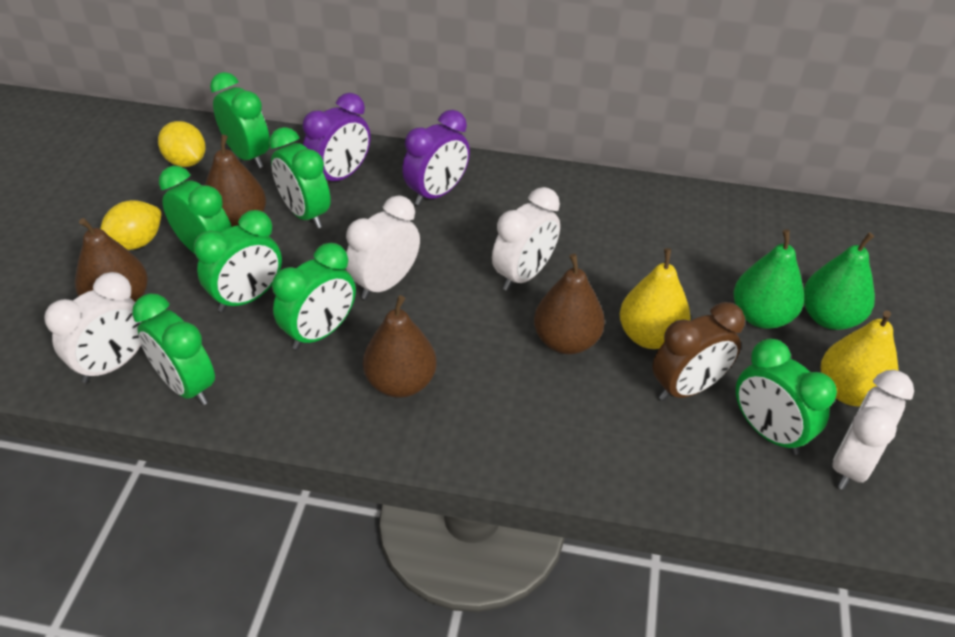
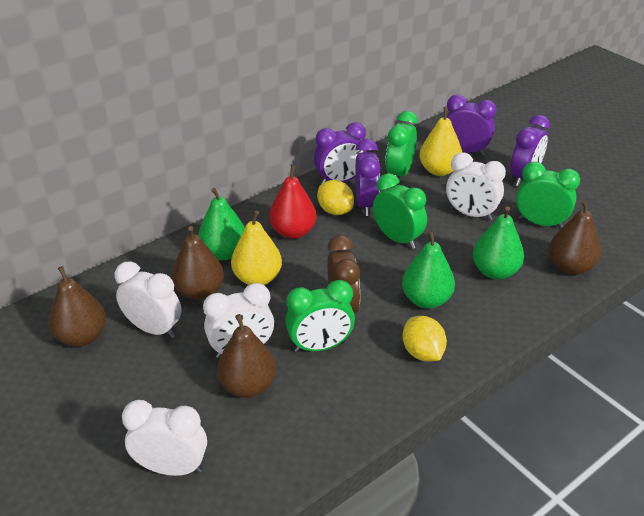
green clock: 7 -> 4
green pear: 2 -> 3
purple clock: 2 -> 4
red pear: 0 -> 1

